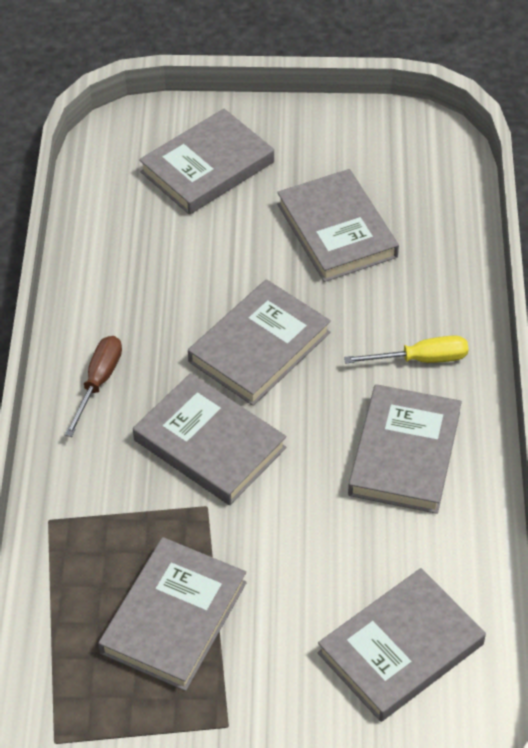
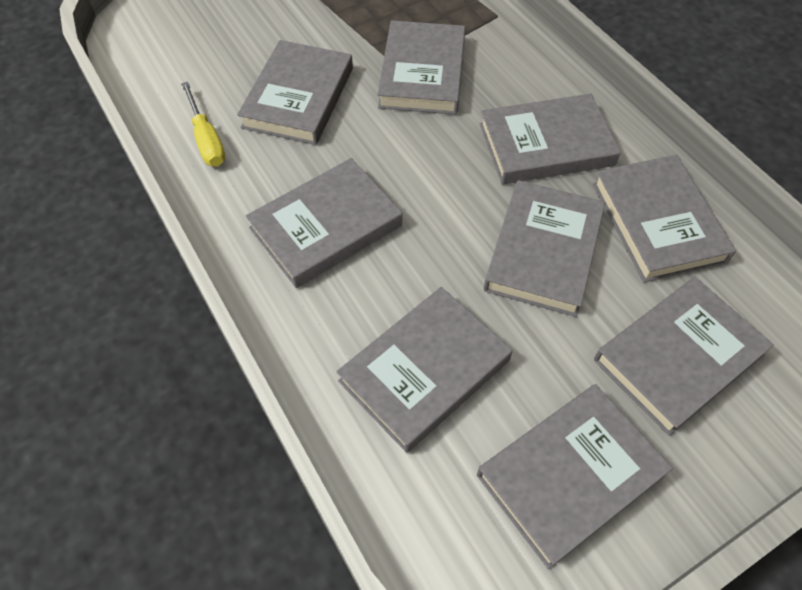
brown screwdriver: 1 -> 0
grey book: 7 -> 9

